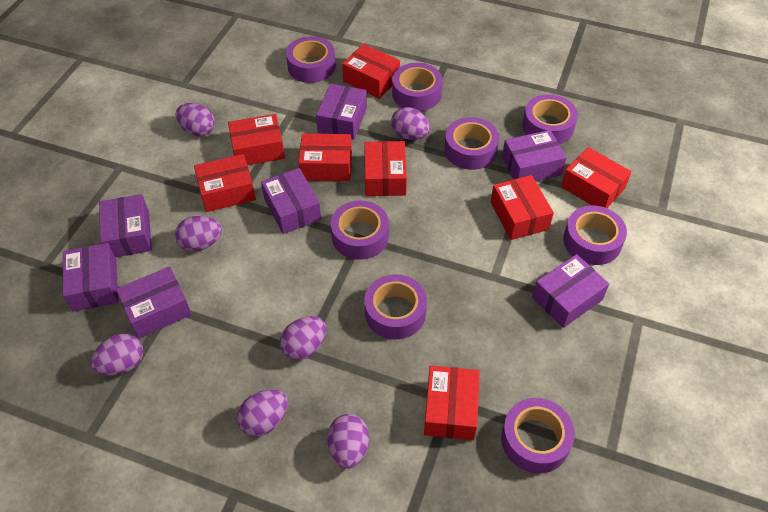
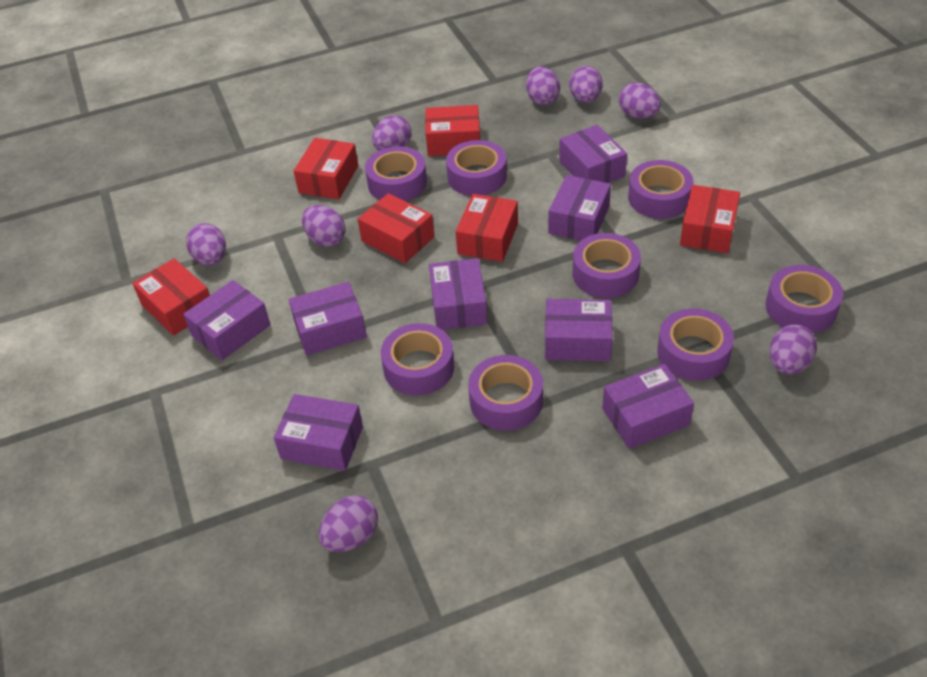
purple box: 7 -> 8
purple egg: 7 -> 8
red box: 8 -> 6

